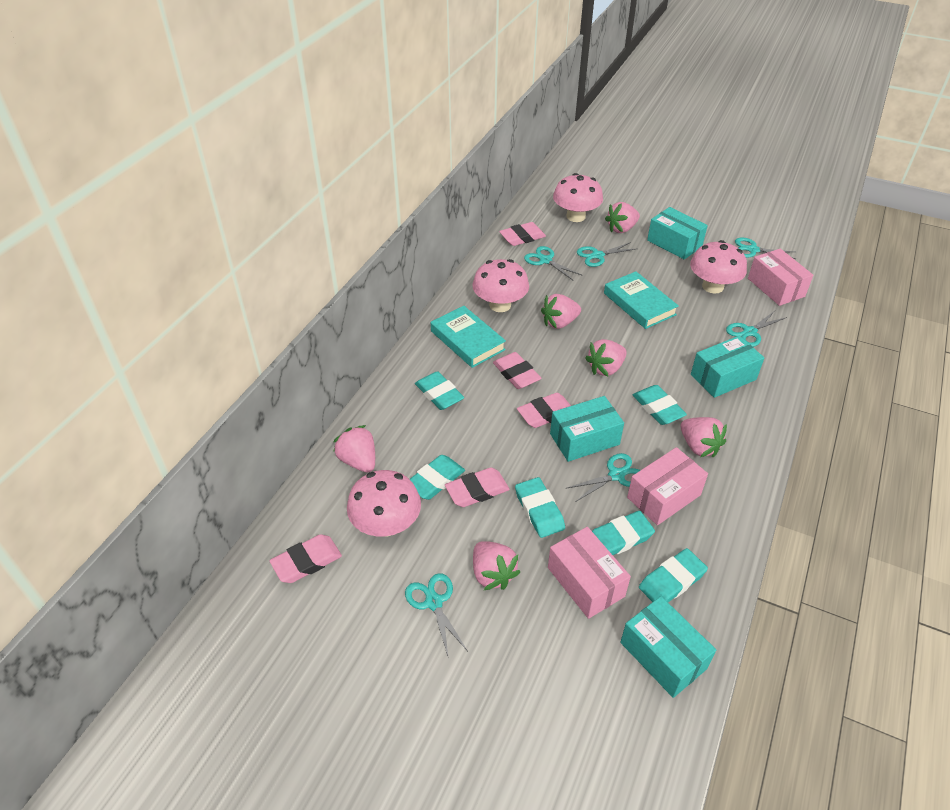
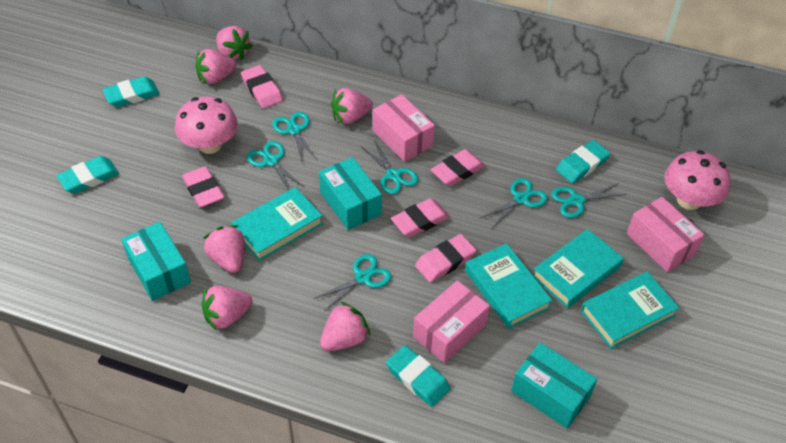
pink mushroom: 4 -> 2
turquoise book: 2 -> 4
turquoise box: 4 -> 3
turquoise eraser: 6 -> 4

